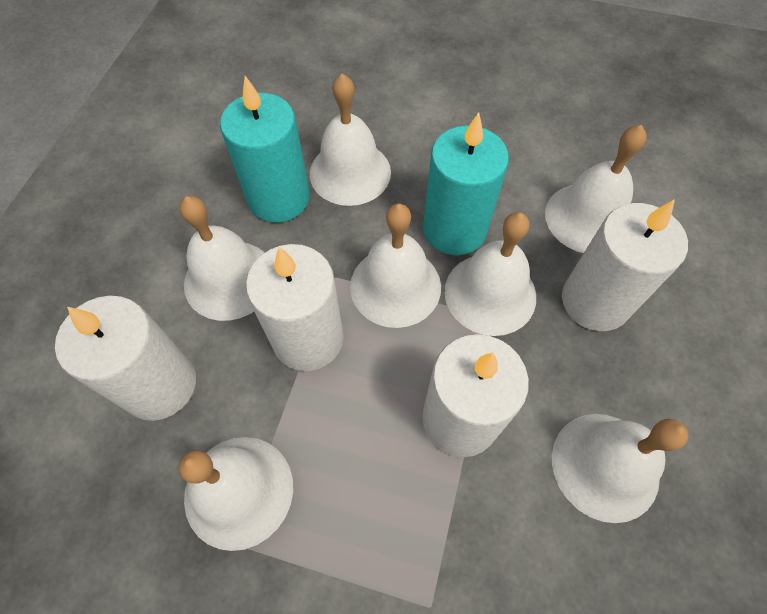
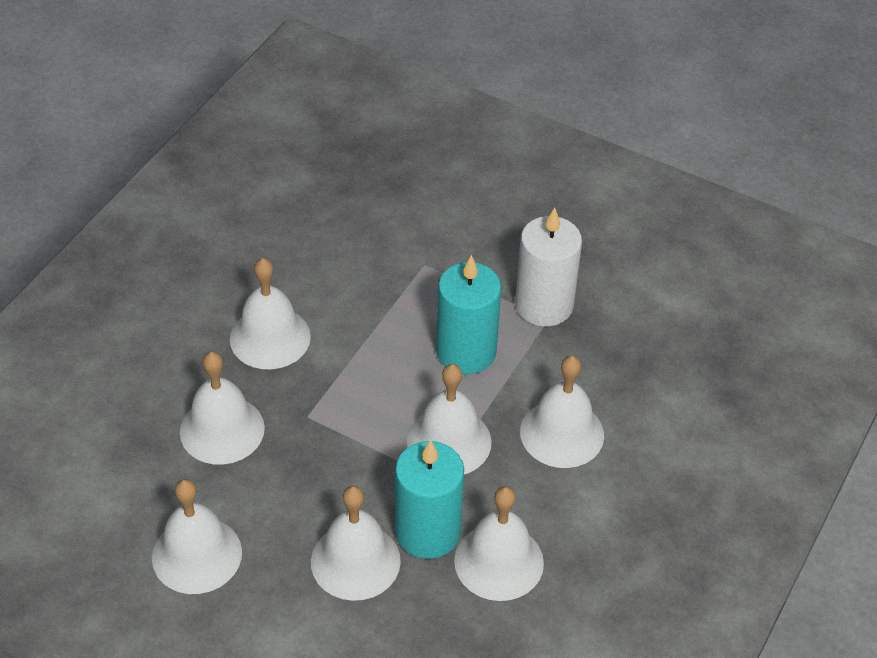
white candle: 4 -> 1

